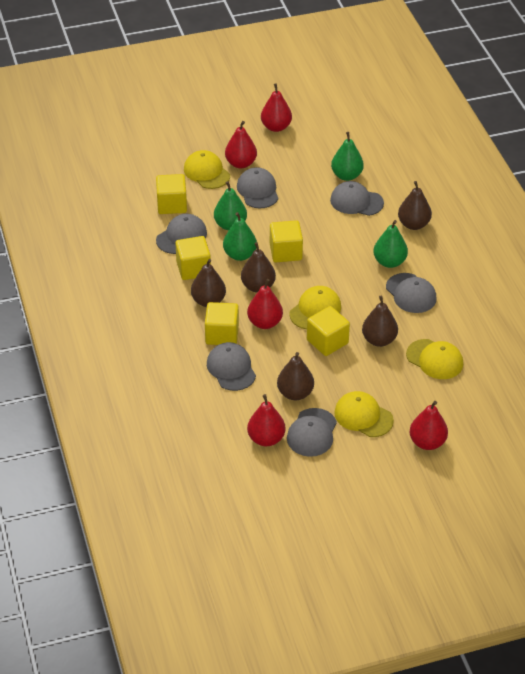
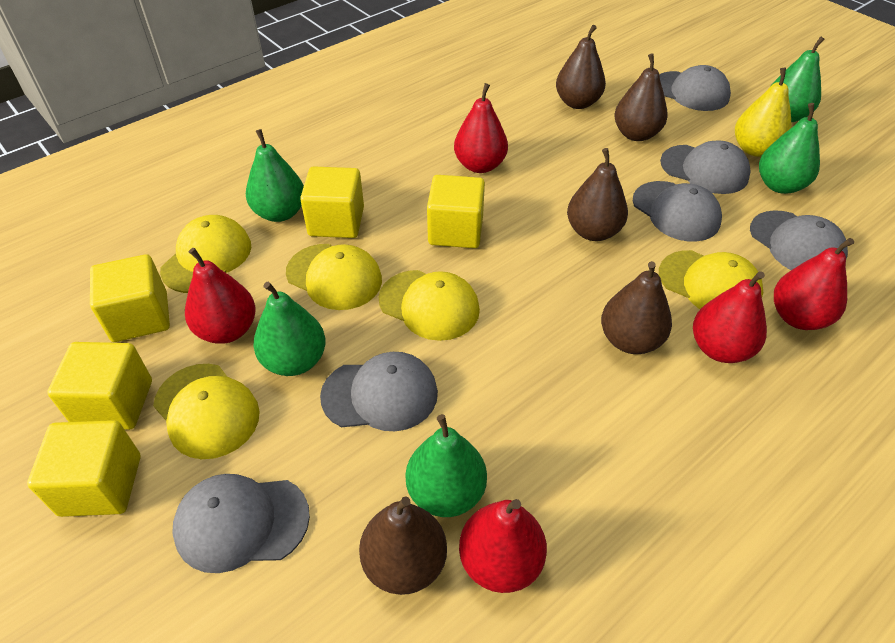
green pear: 4 -> 5
yellow cap: 4 -> 5
yellow pear: 0 -> 1

